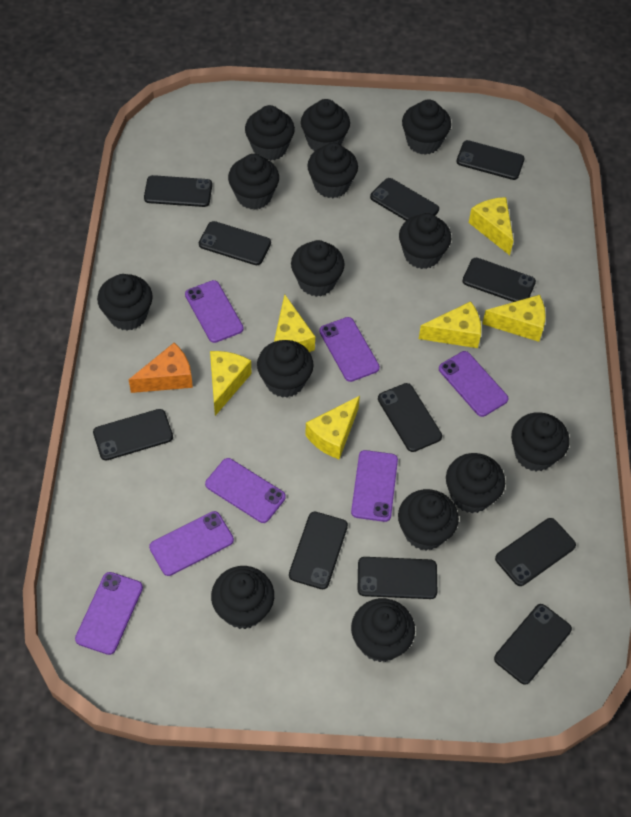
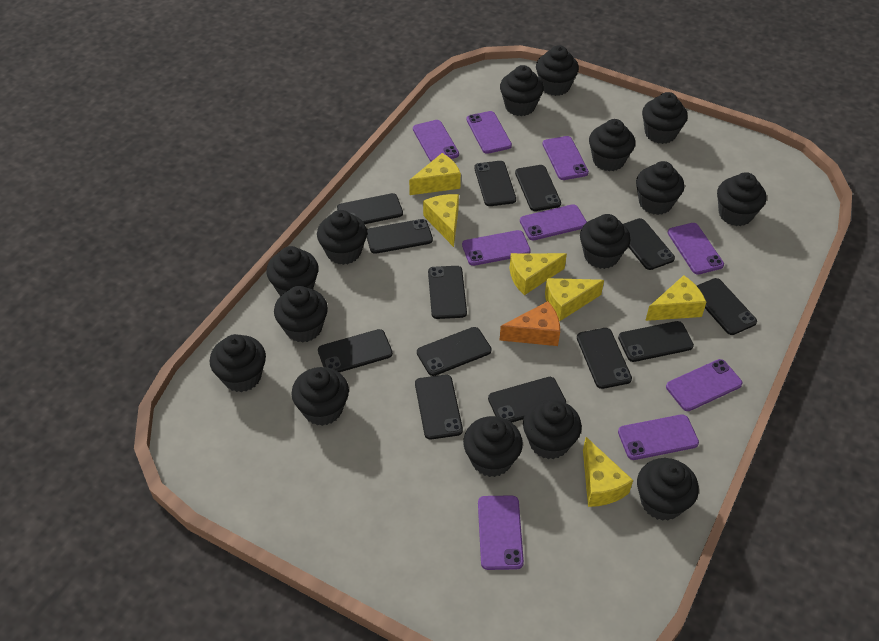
black cupcake: 14 -> 15
black phone: 11 -> 13
purple phone: 7 -> 9

